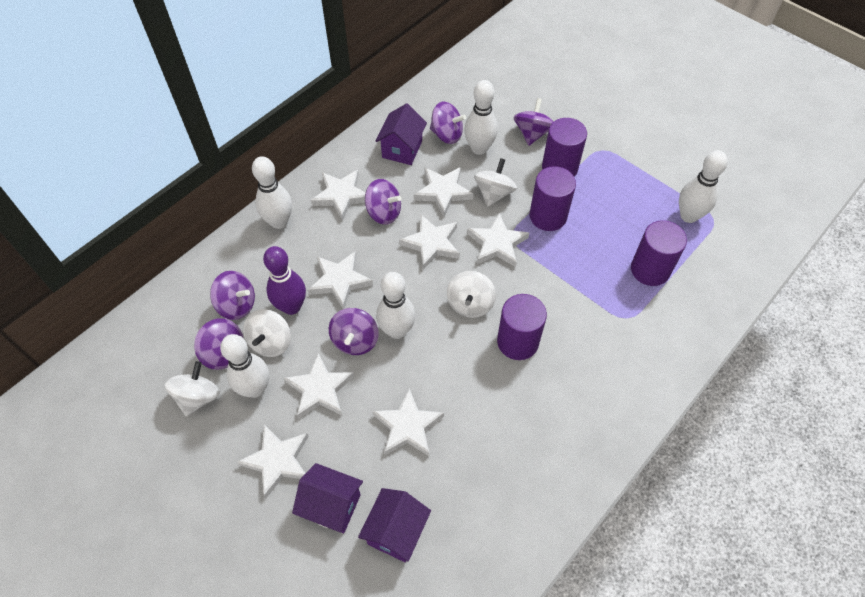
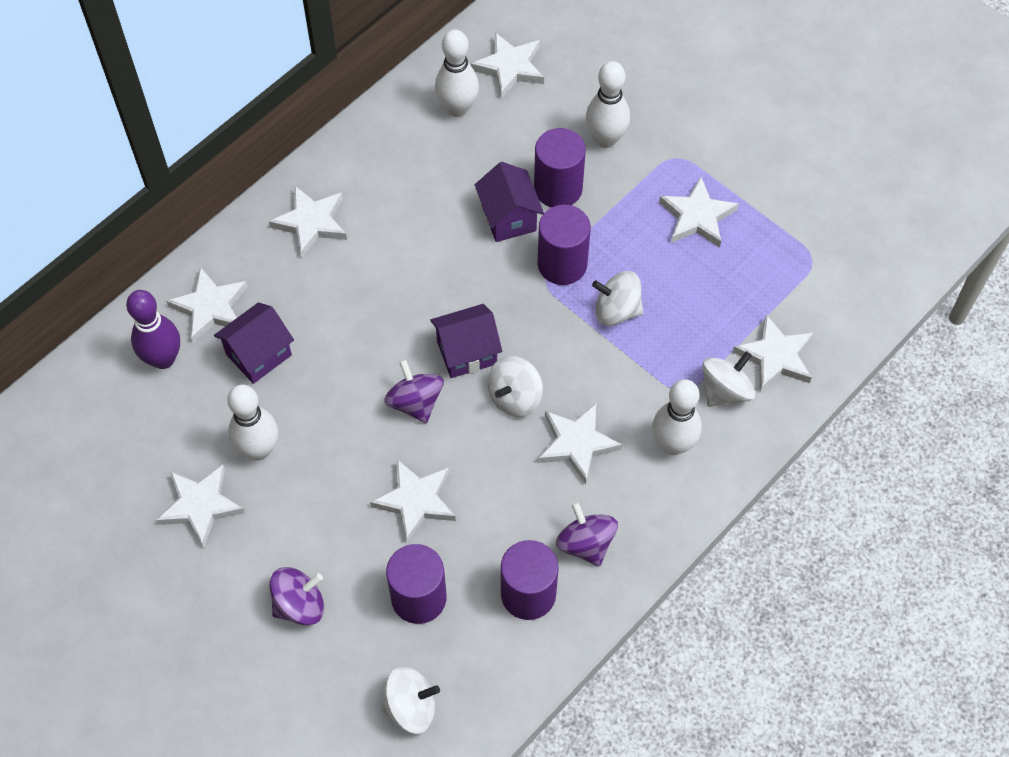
purple spinning top: 6 -> 3
white bowling pin: 5 -> 4

